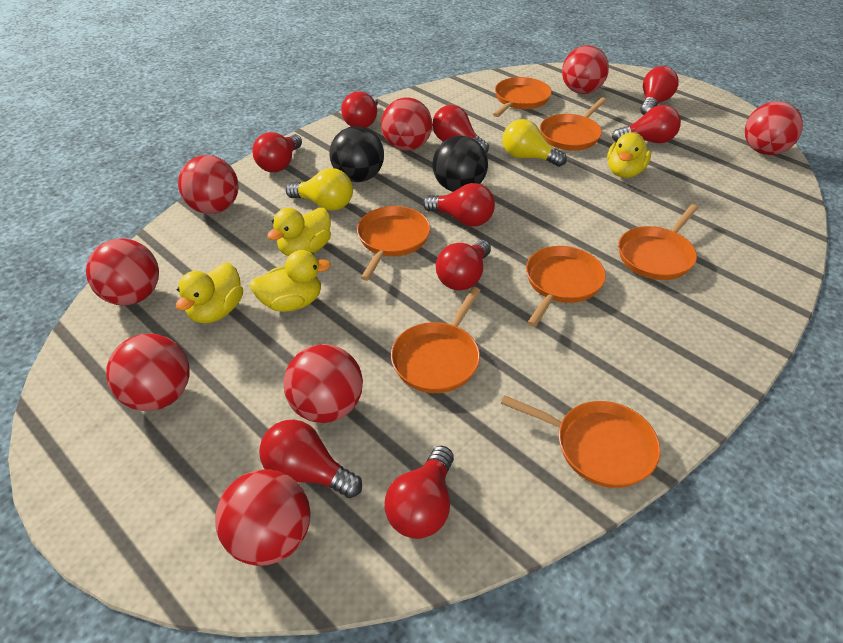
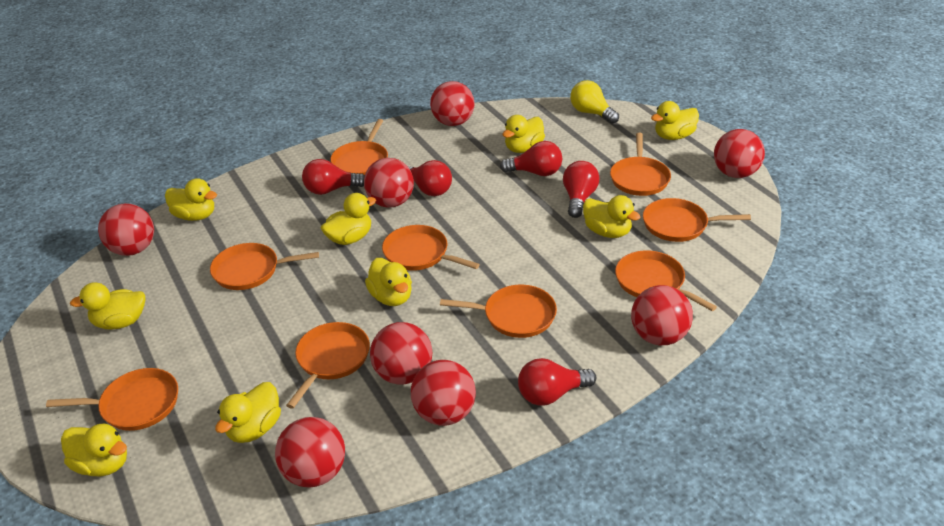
black ball: 2 -> 0
orange pan: 7 -> 9
red light bulb: 9 -> 5
yellow duck: 4 -> 9
yellow light bulb: 2 -> 1

